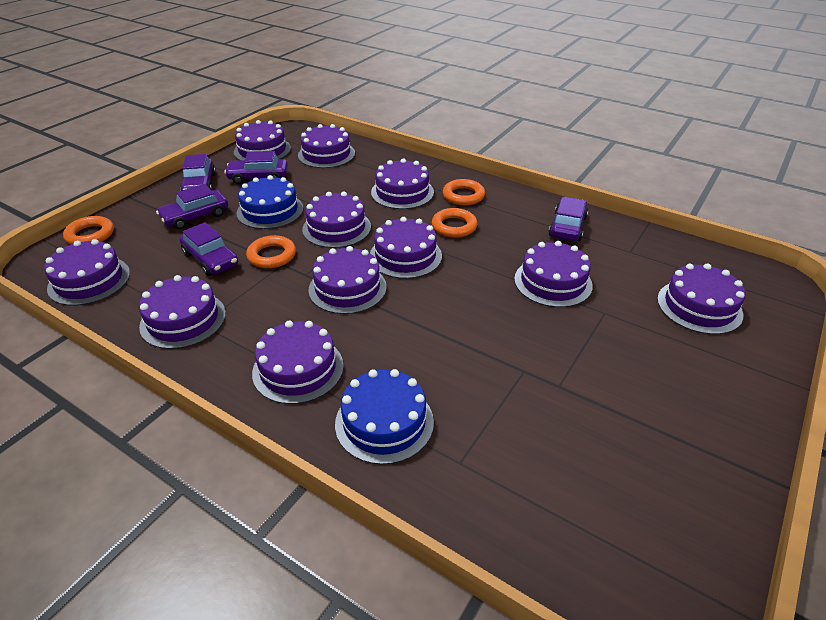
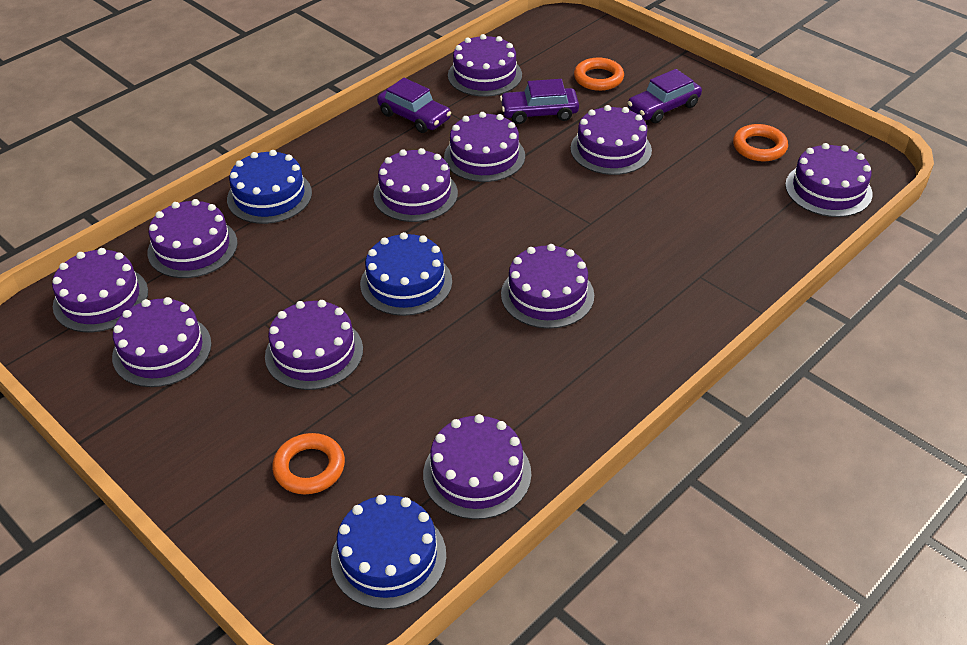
blue cake: 2 -> 3
orange ring: 4 -> 3
purple car: 5 -> 3

